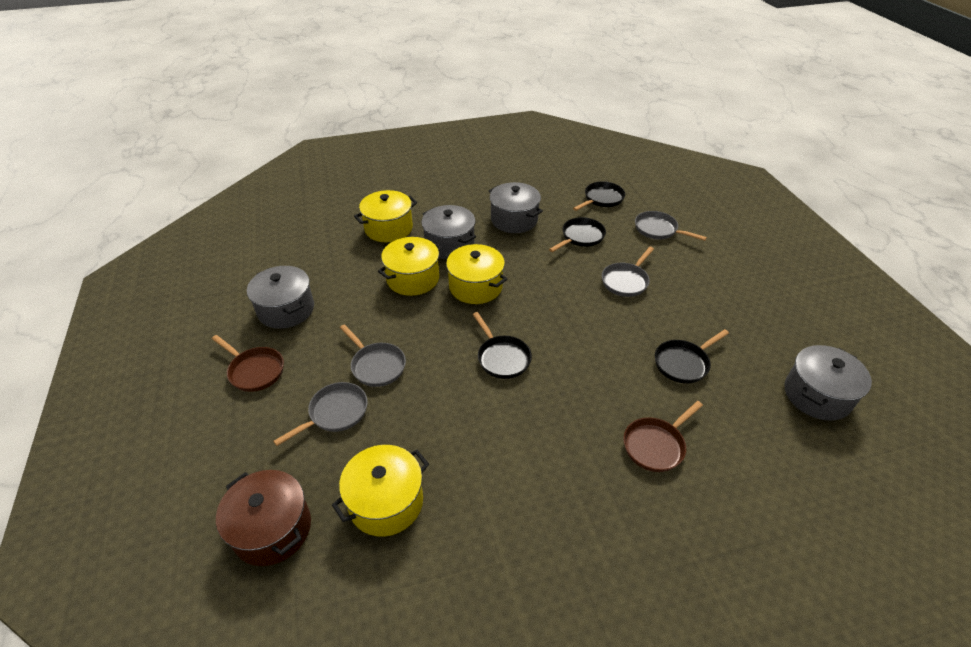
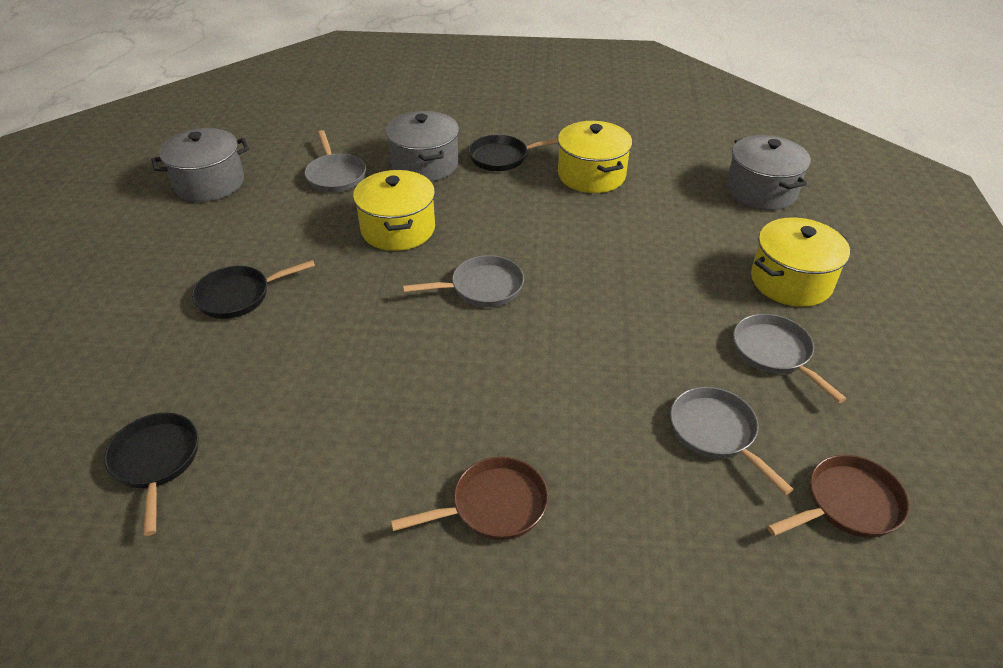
black pan: 4 -> 3
brown pot: 1 -> 0
grey pot: 4 -> 3
yellow pot: 4 -> 3

